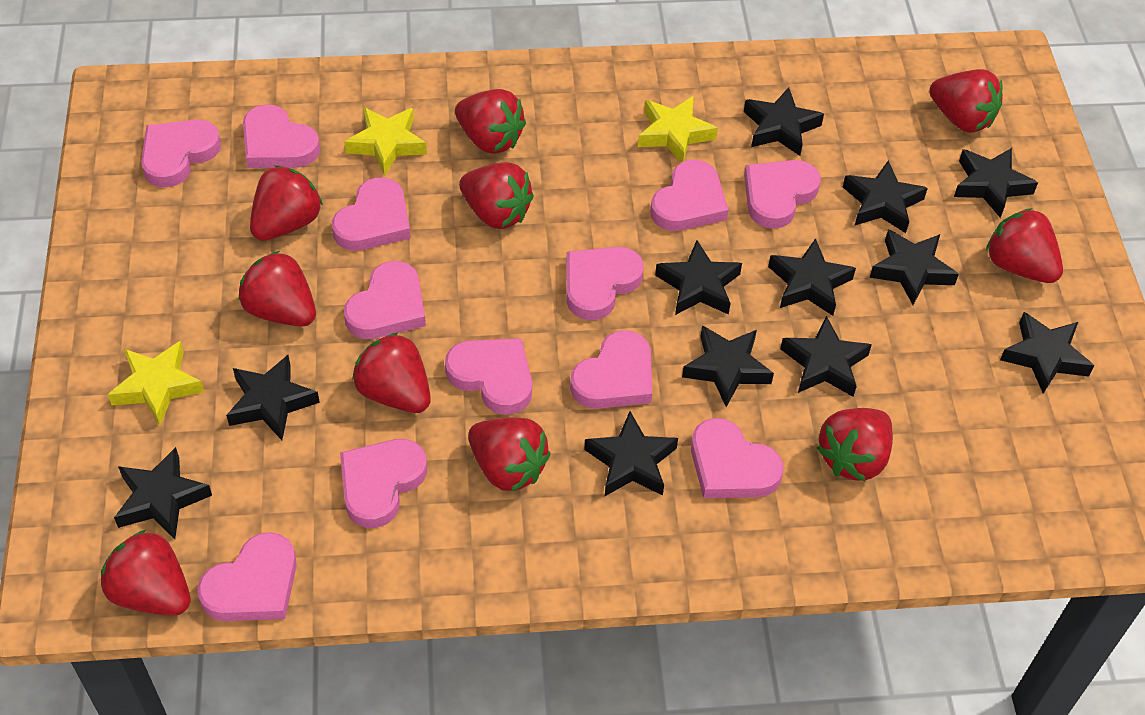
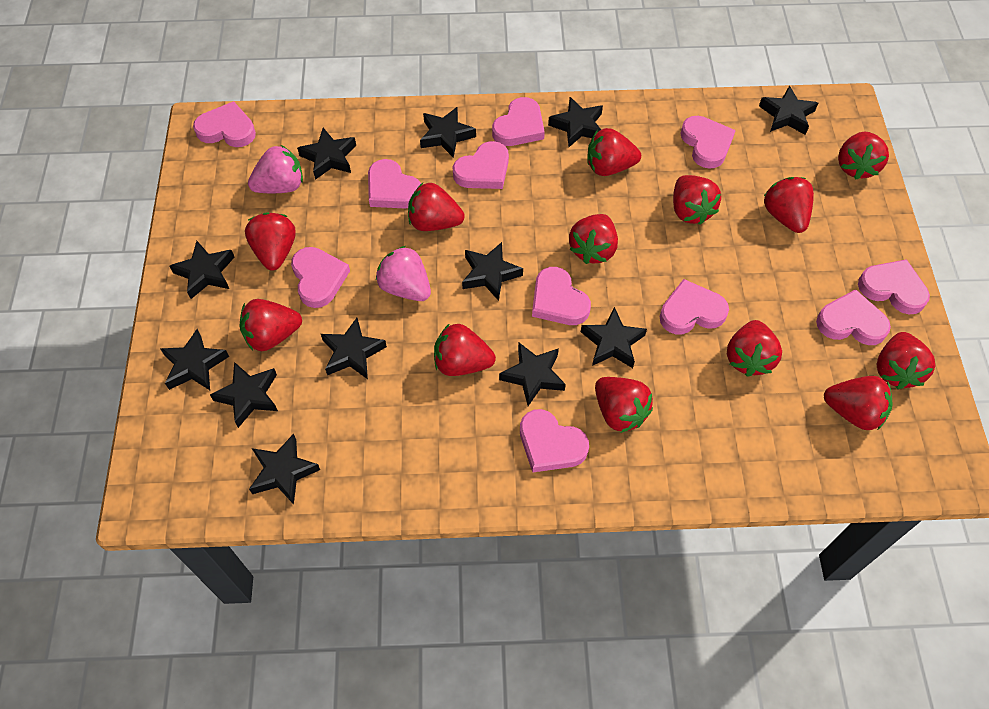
pink heart: 12 -> 11
pink strawberry: 0 -> 2
red strawberry: 10 -> 13
yellow star: 3 -> 0

